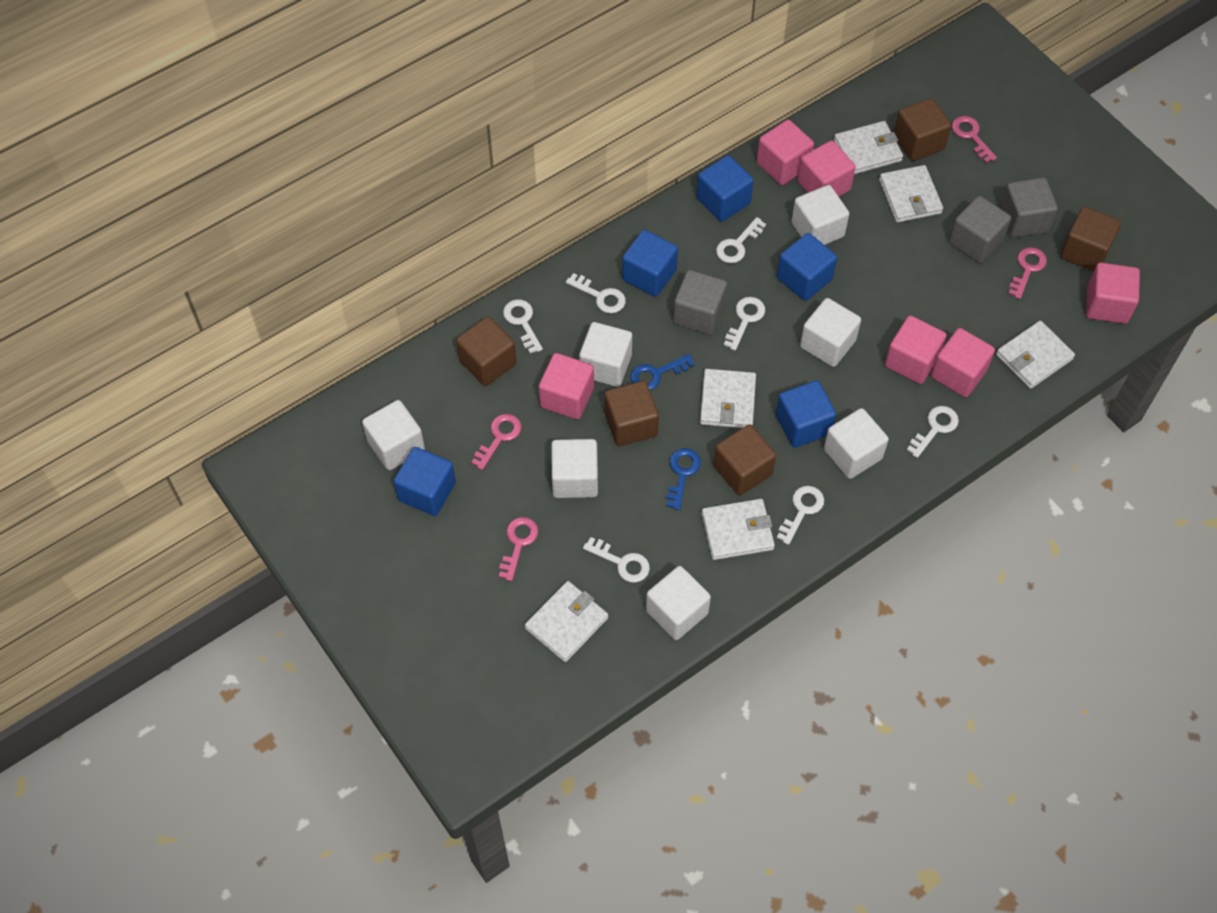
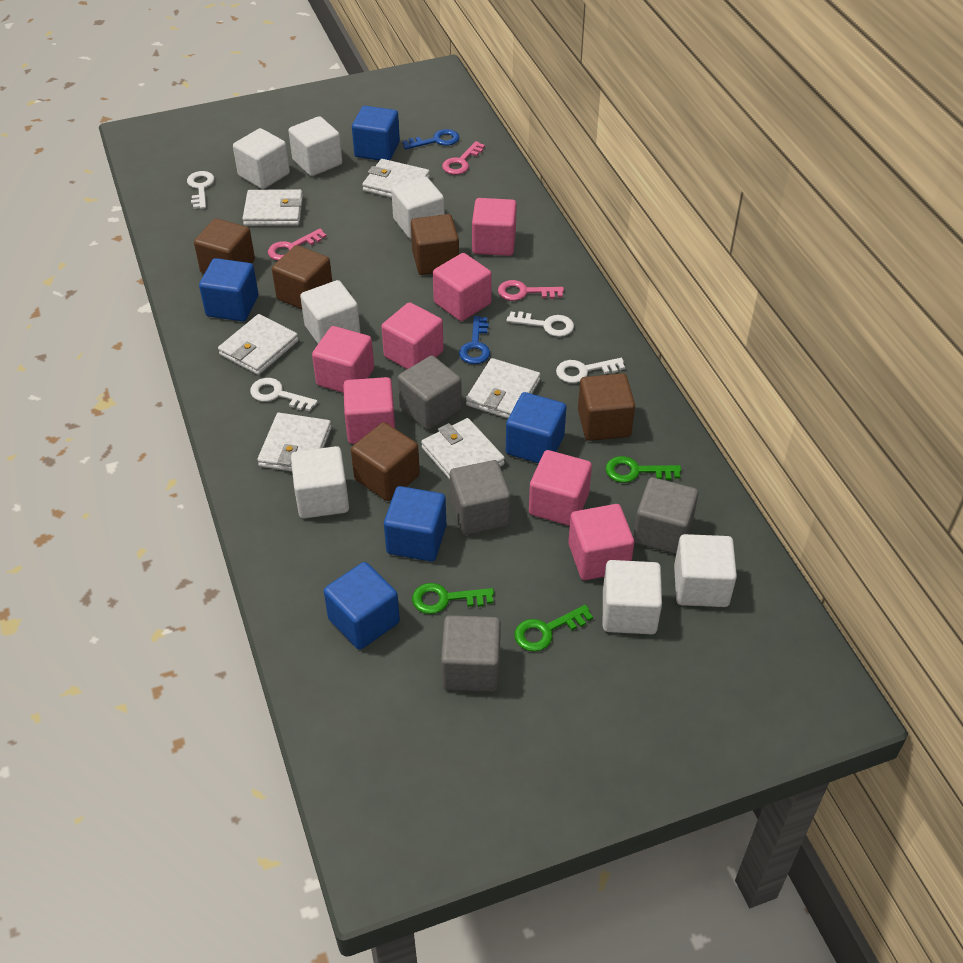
green key: 0 -> 3
grey cube: 3 -> 4
pink cube: 6 -> 7
pink key: 4 -> 3
white key: 7 -> 4

